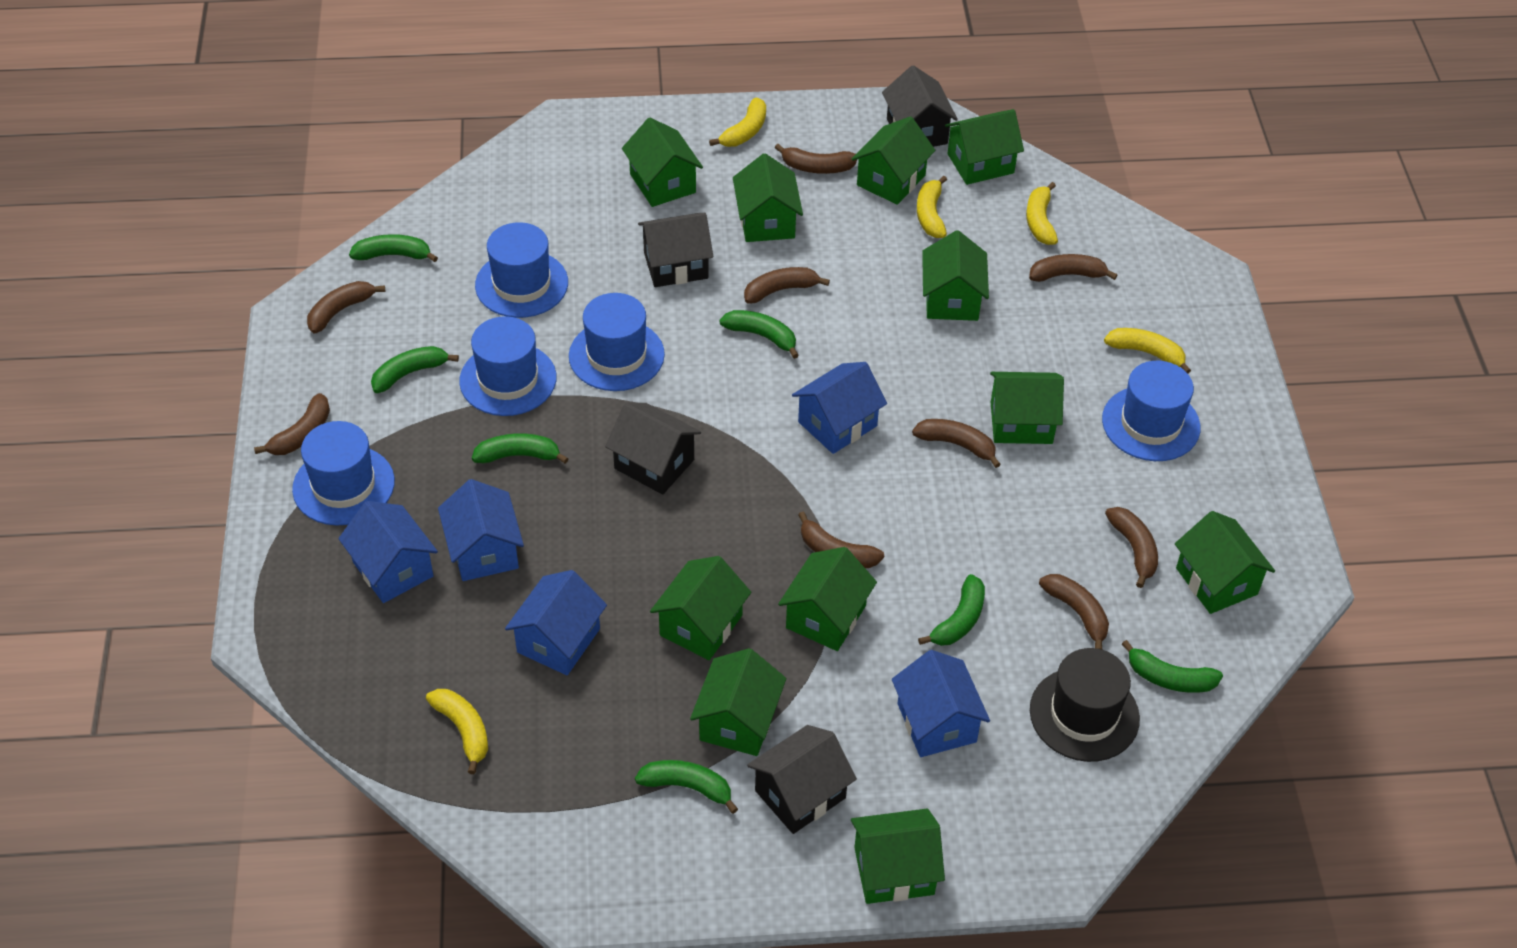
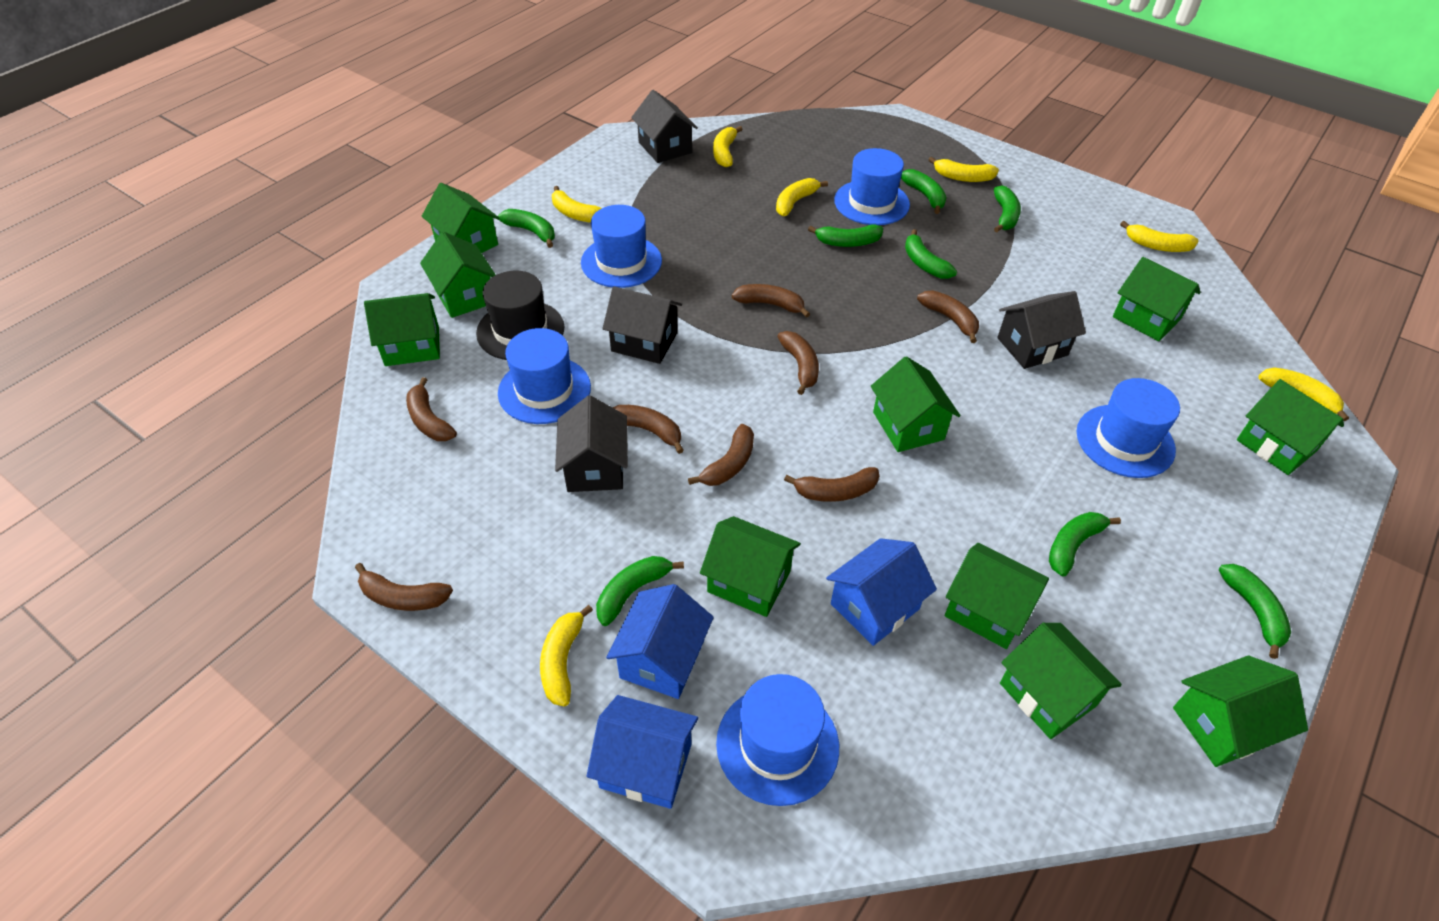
blue house: 5 -> 3
brown banana: 9 -> 8
green banana: 7 -> 8
green house: 11 -> 10
yellow banana: 5 -> 7

